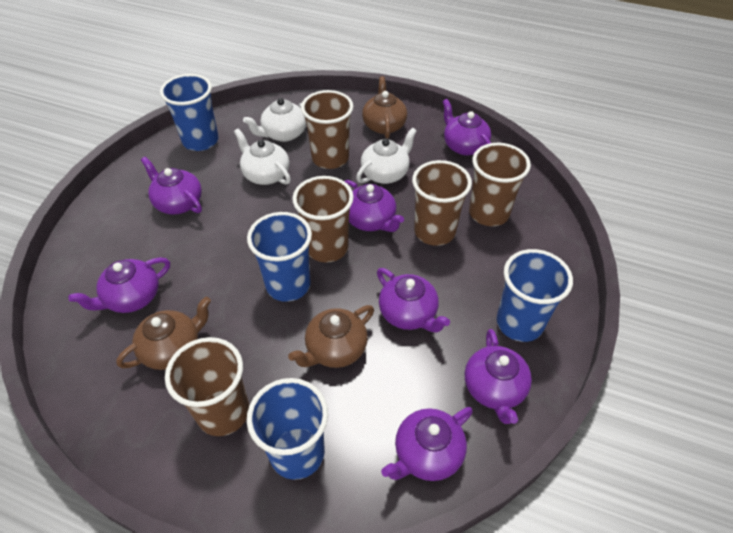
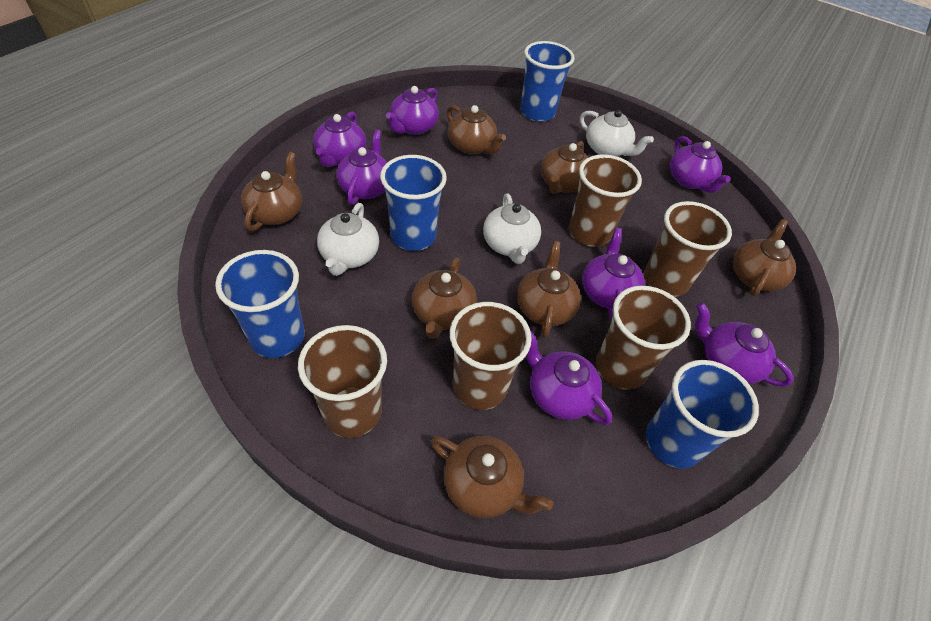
brown teapot: 3 -> 7

